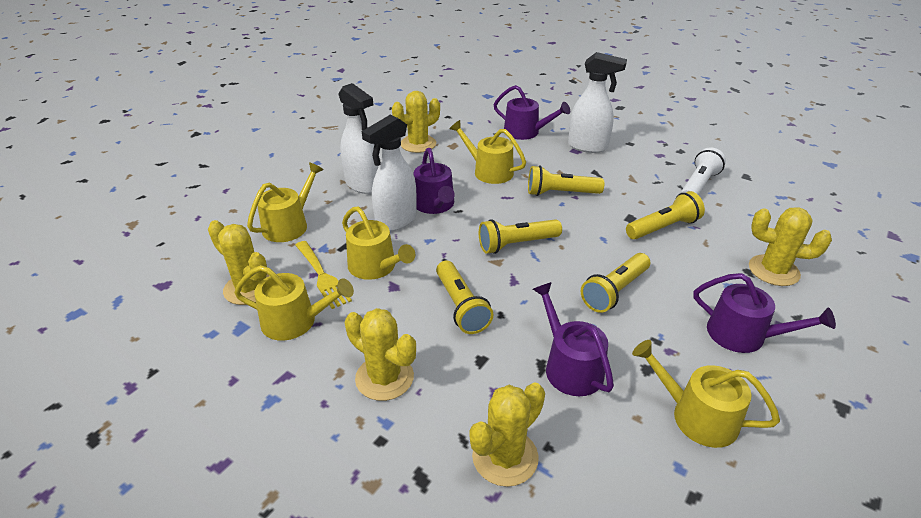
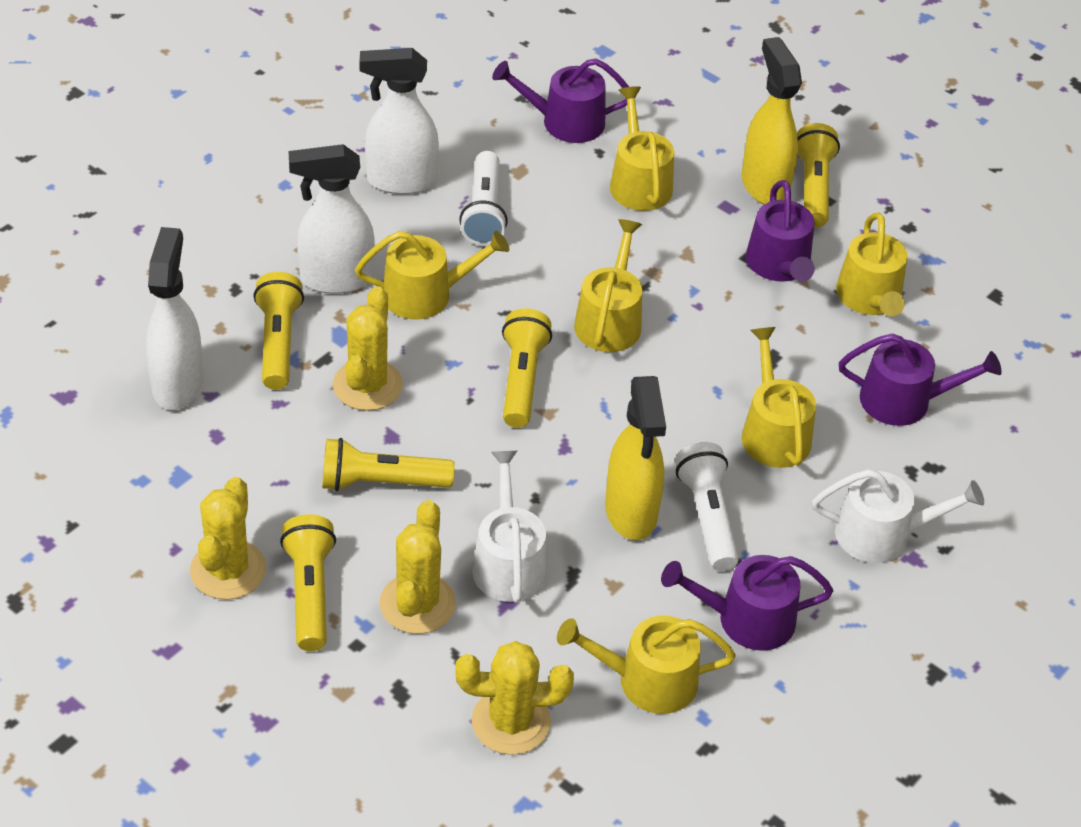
white flashlight: 1 -> 2
white watering can: 0 -> 2
yellow cactus: 5 -> 4
yellow fork: 1 -> 0
yellow spray bottle: 0 -> 2
yellow watering can: 5 -> 6

